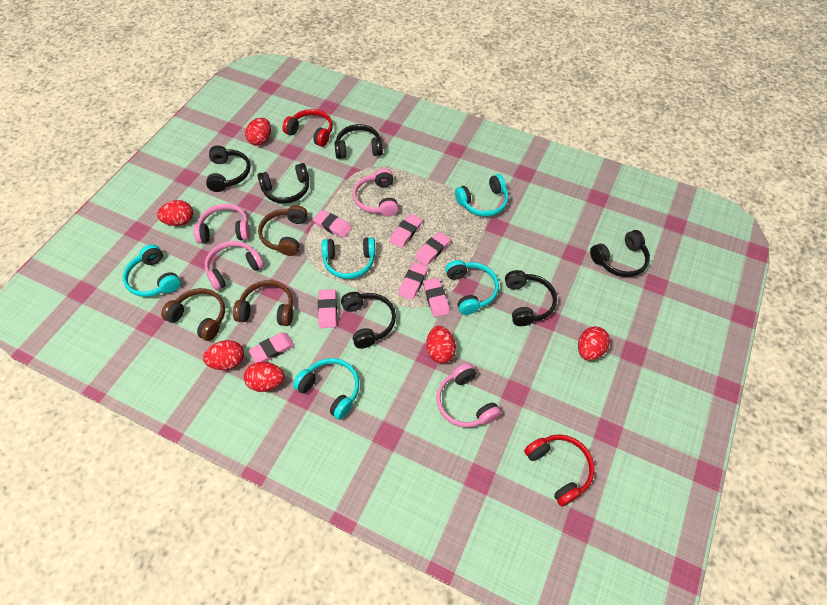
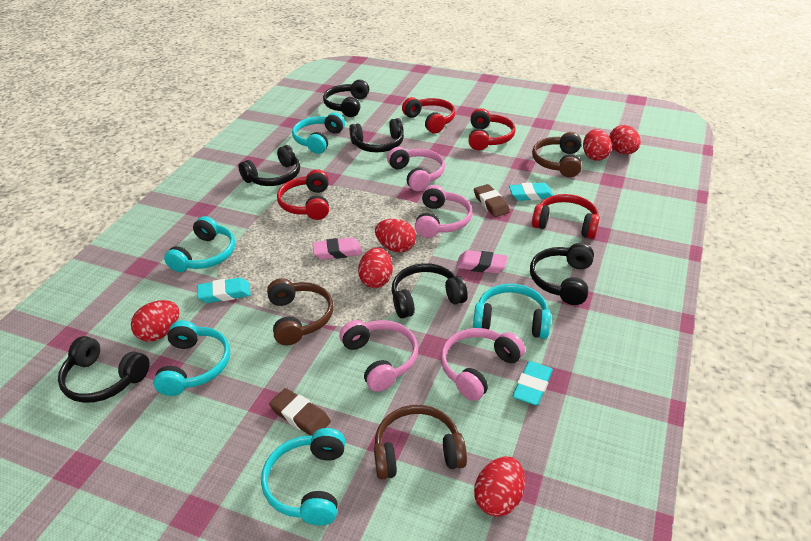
brown eraser: 0 -> 2
pink eraser: 7 -> 2
red headphones: 2 -> 4
turquoise eraser: 0 -> 3

